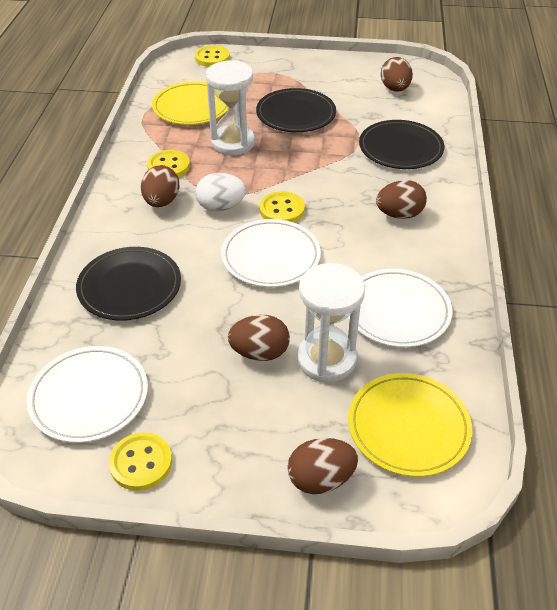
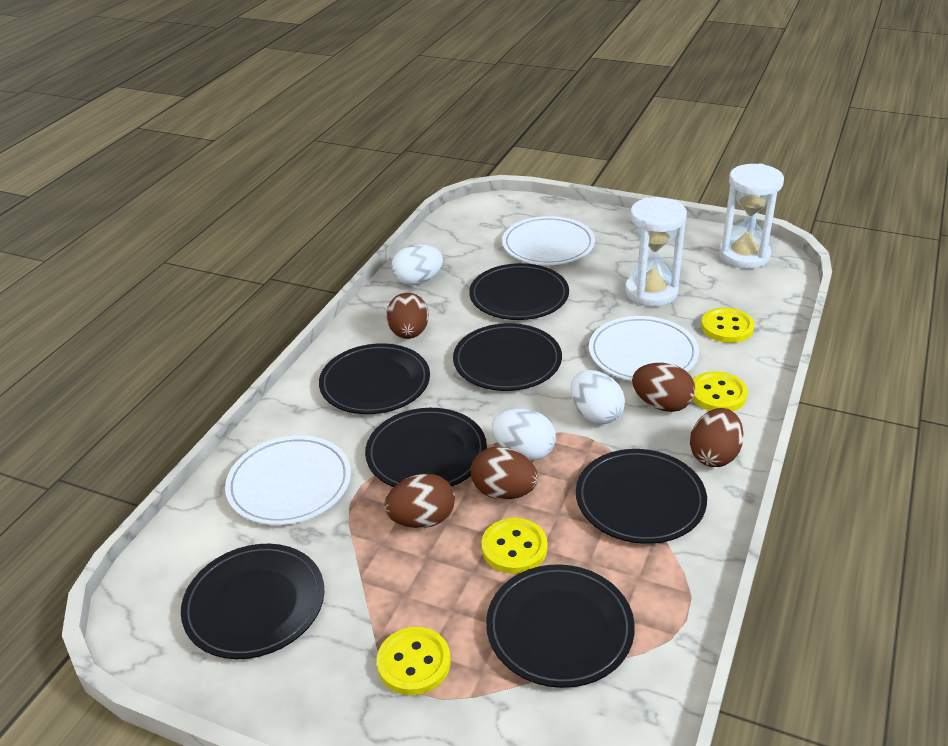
black plate: 3 -> 7
white egg: 1 -> 3
yellow plate: 2 -> 0

